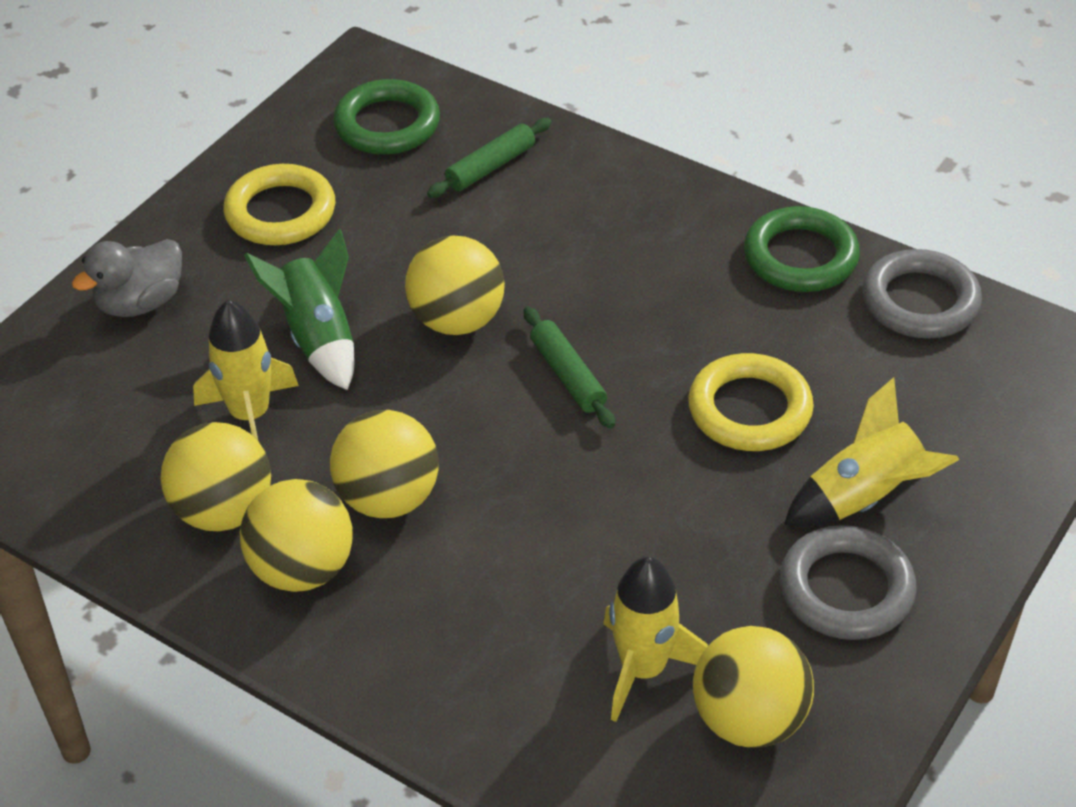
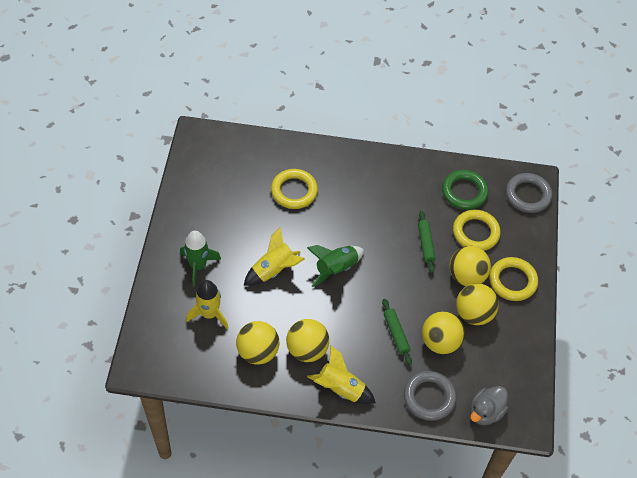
green ring: 2 -> 1
green rocket: 1 -> 2
yellow ring: 2 -> 3

